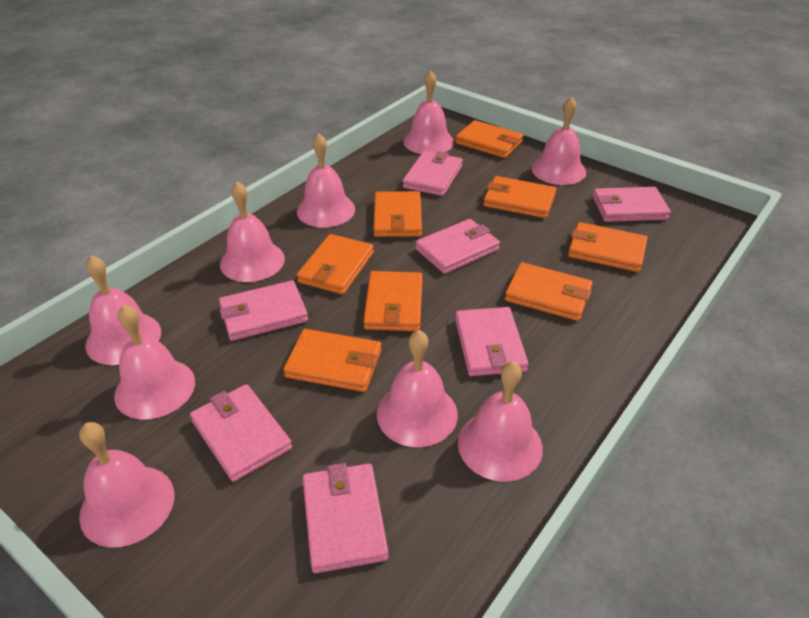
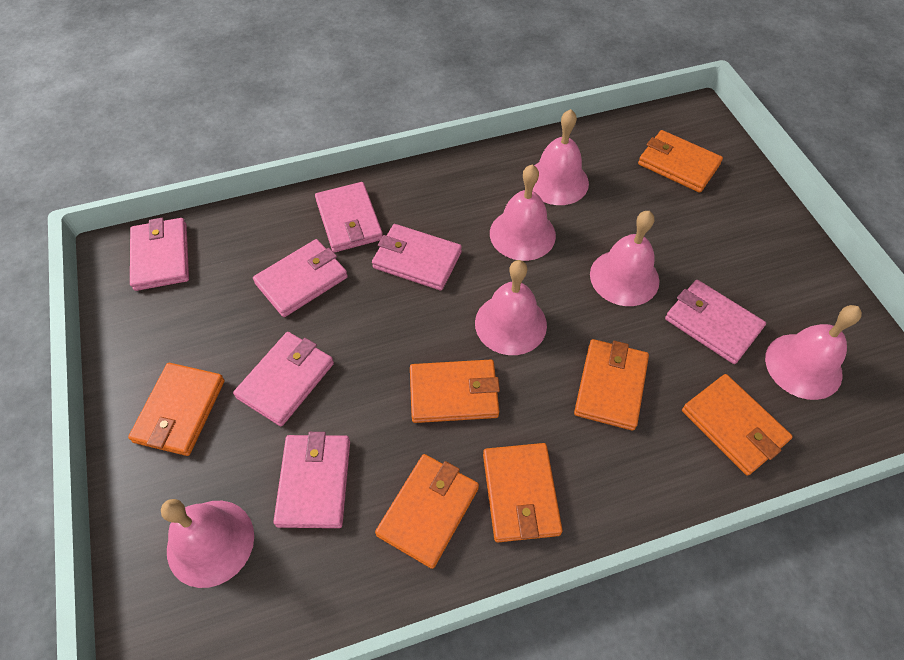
orange wallet: 8 -> 7
pink bell: 9 -> 6

